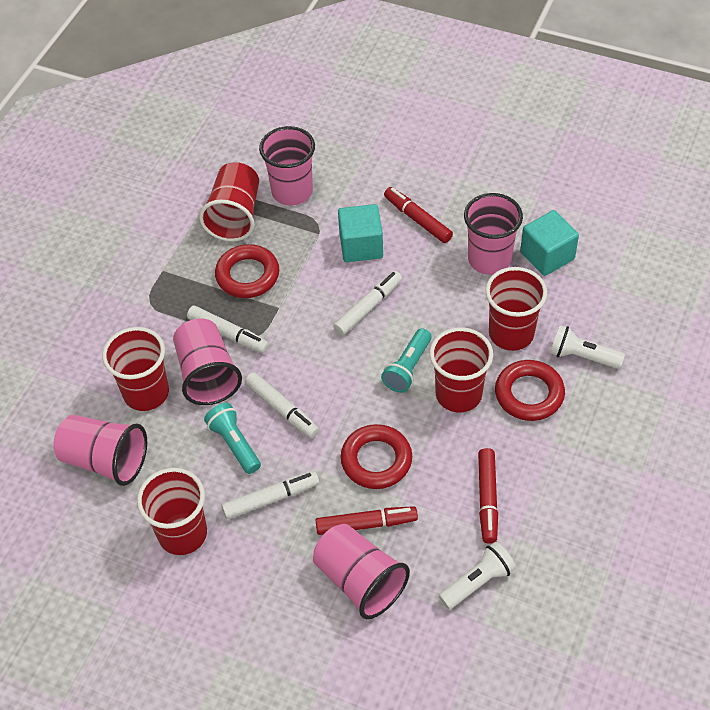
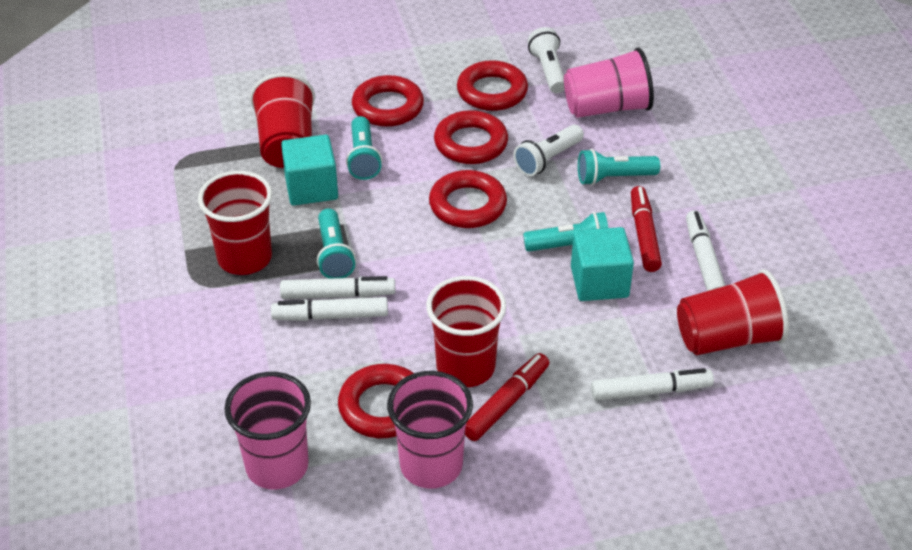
pink cup: 5 -> 3
red cup: 5 -> 4
red marker: 3 -> 2
red ring: 3 -> 5
turquoise flashlight: 2 -> 4

